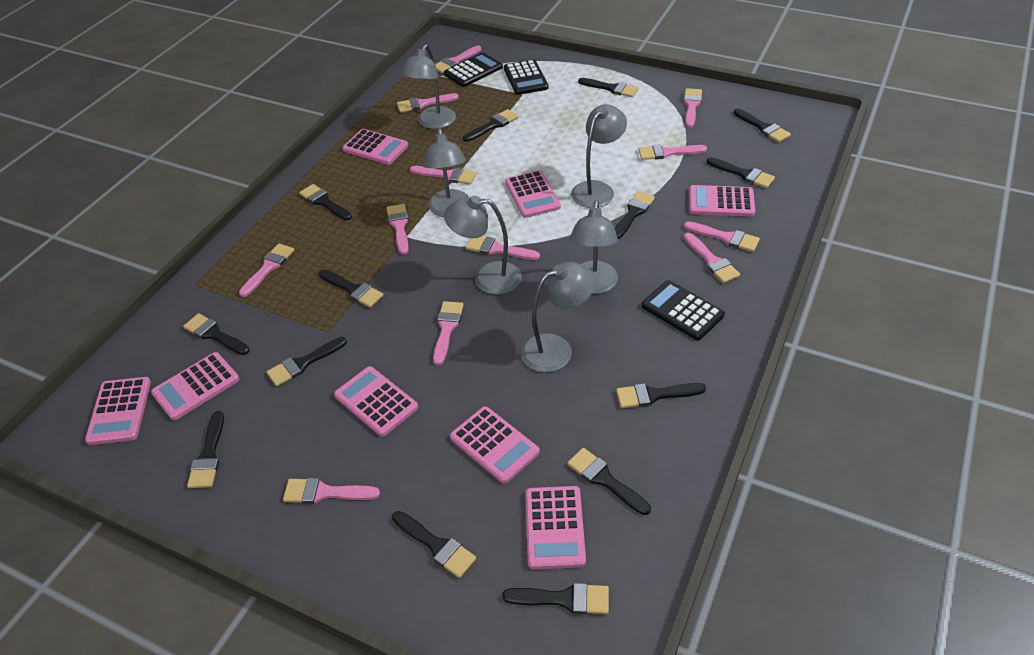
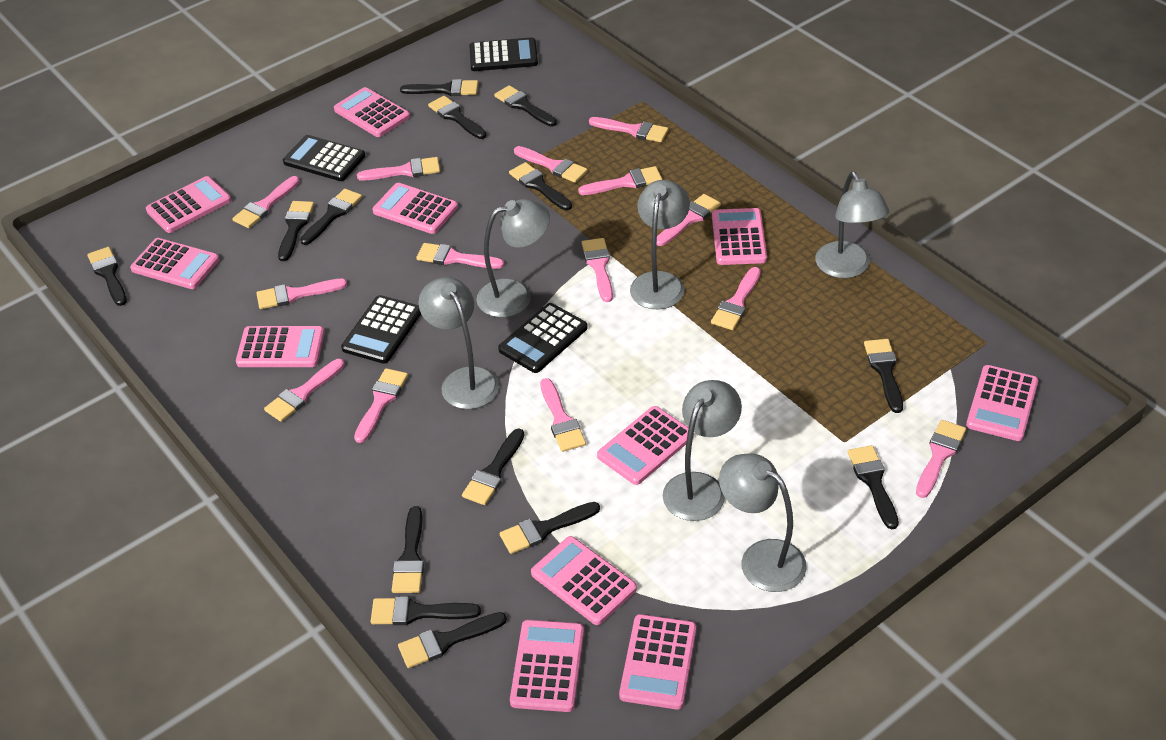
black calculator: 3 -> 4
pink brush: 12 -> 14
pink calculator: 8 -> 11

